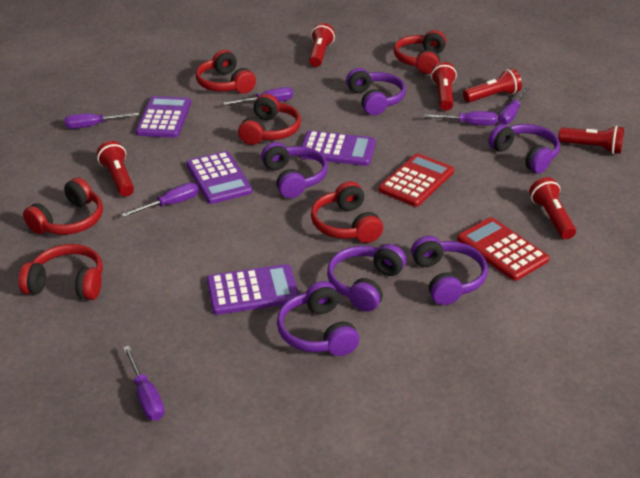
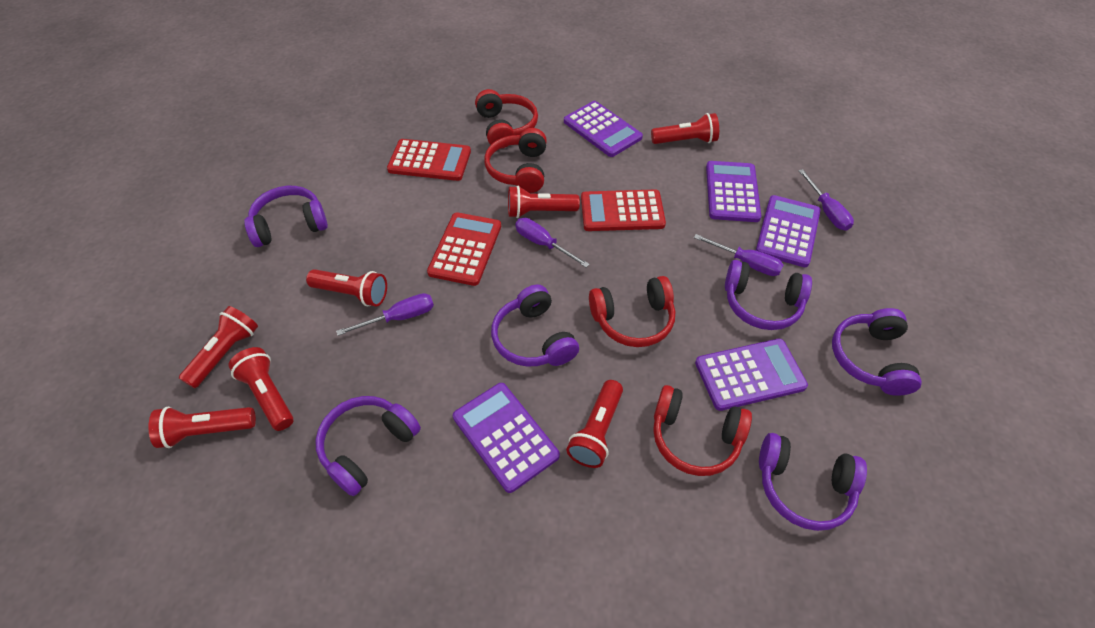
purple calculator: 4 -> 5
purple screwdriver: 6 -> 4
red calculator: 2 -> 3
red flashlight: 6 -> 7
red headphones: 6 -> 4

